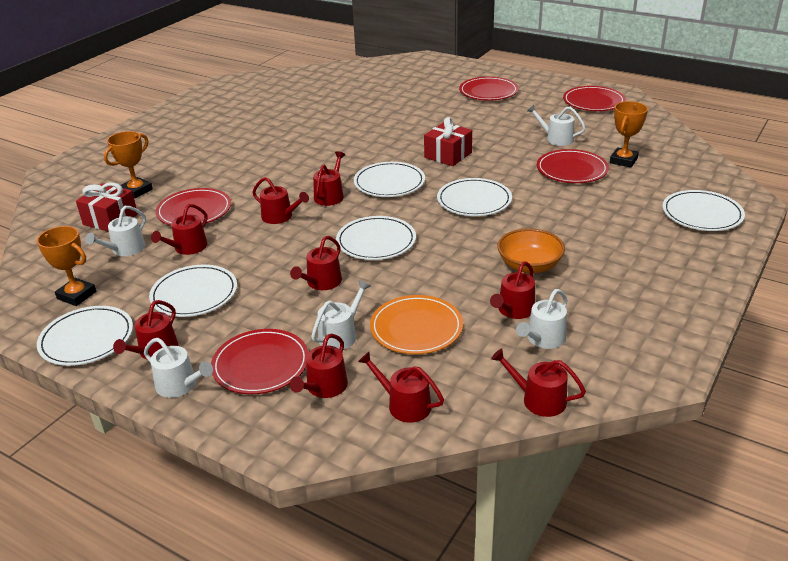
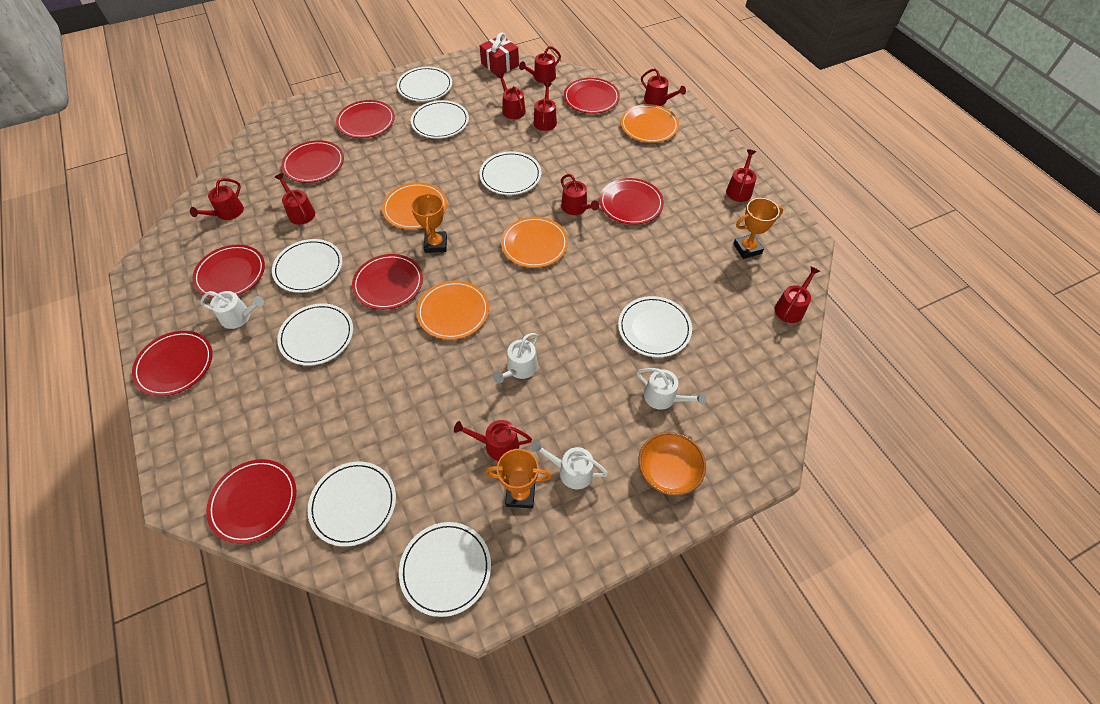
orange plate: 1 -> 4
red gift: 2 -> 1
red plate: 5 -> 8
red watering can: 9 -> 10
white plate: 6 -> 8
white watering can: 5 -> 4

